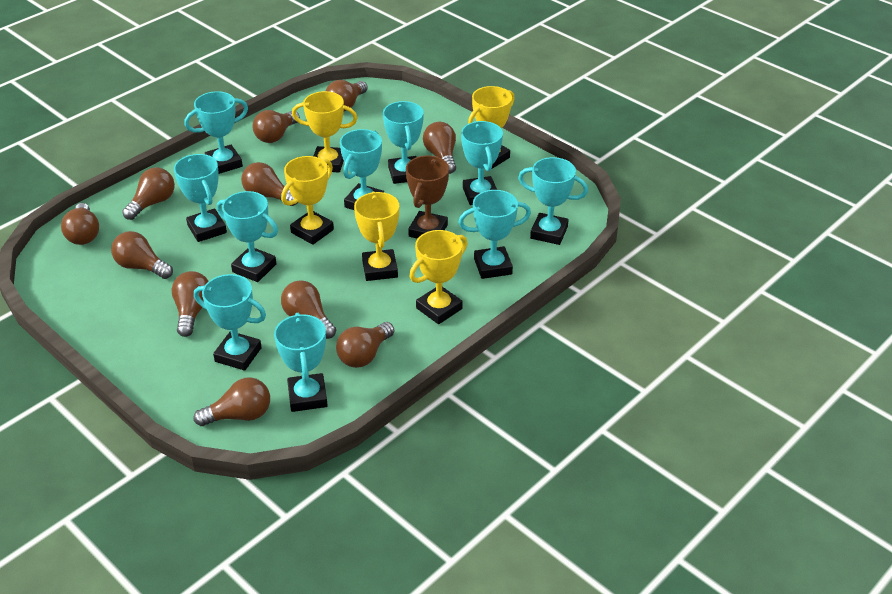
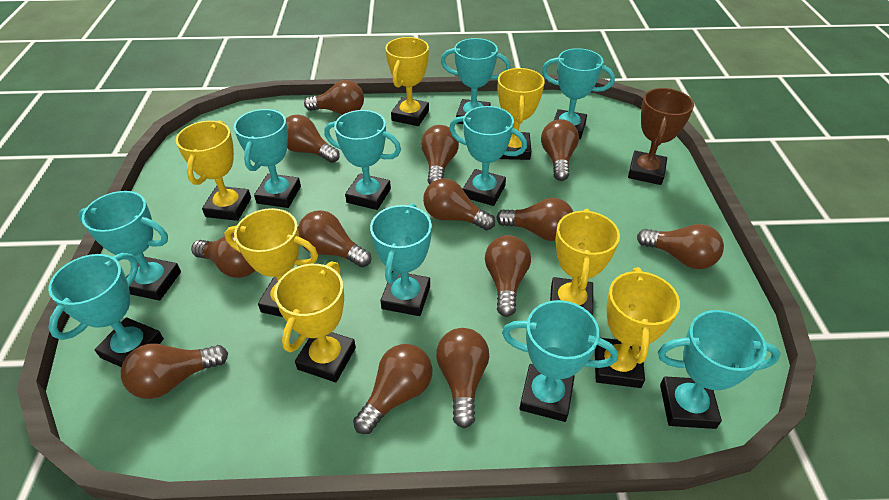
brown light bulb: 11 -> 13
yellow trophy: 5 -> 7

